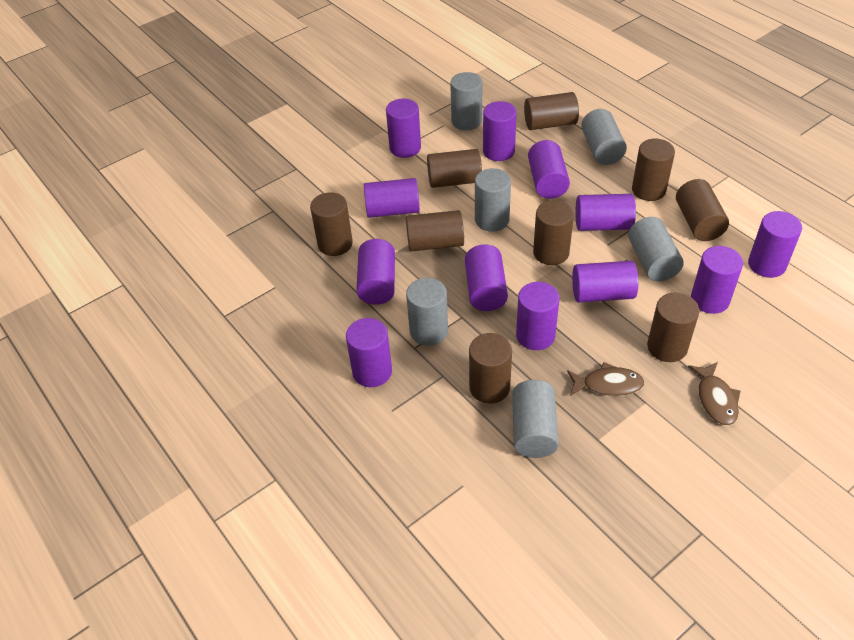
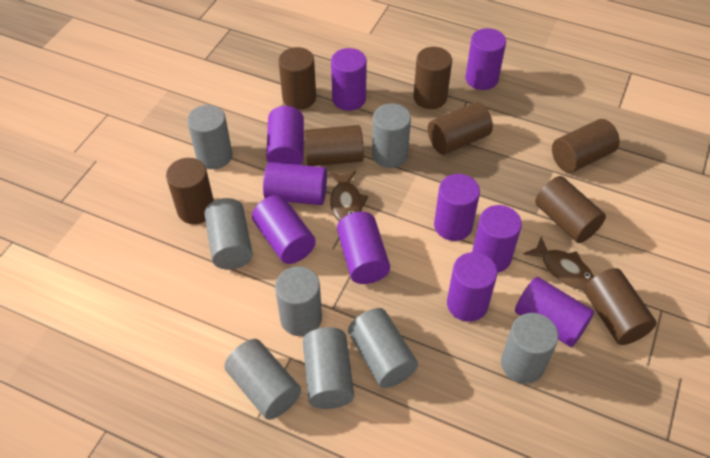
brown cylinder: 9 -> 8
grey cylinder: 6 -> 8
purple cylinder: 12 -> 10

